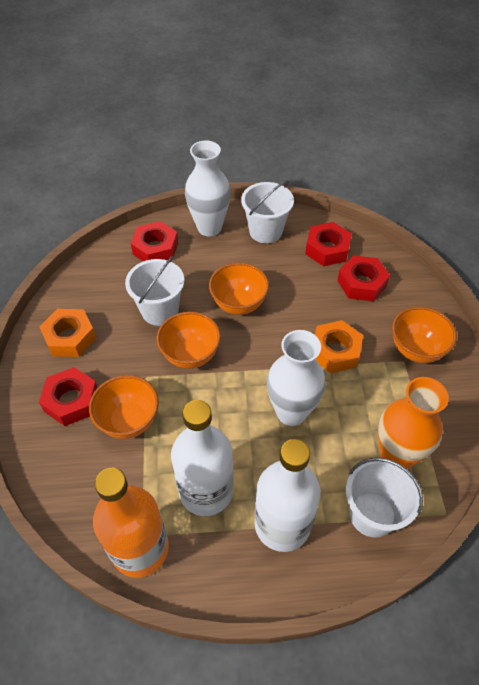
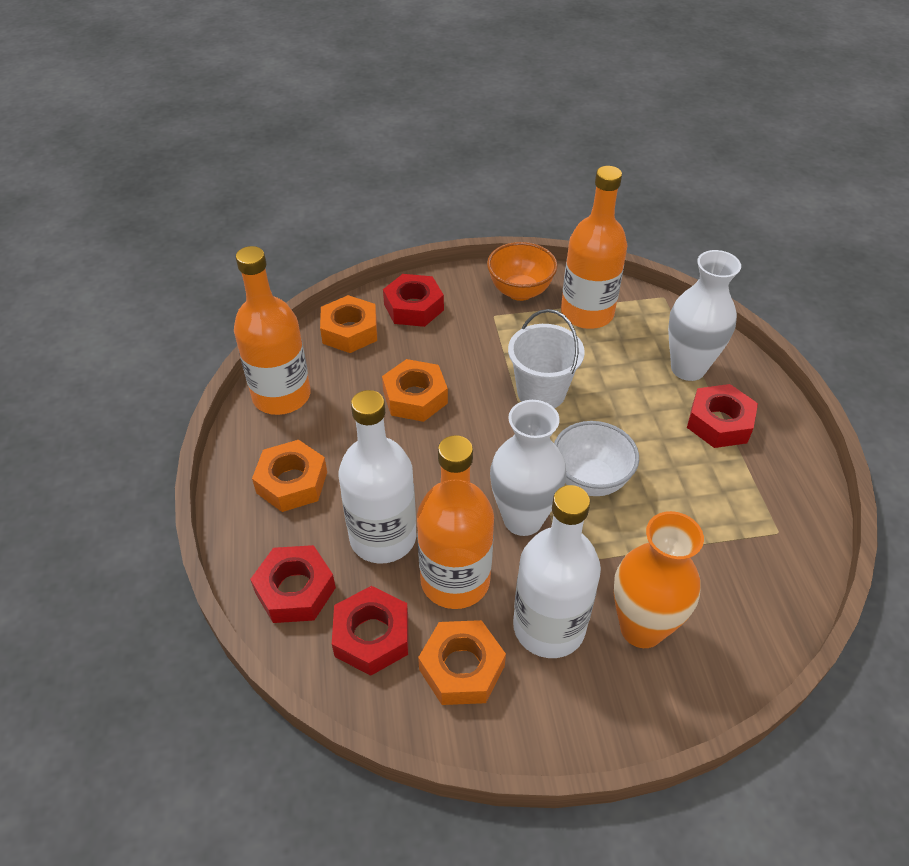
orange bottle: 1 -> 3
orange bowl: 4 -> 1
orange nut: 2 -> 4
white bowl: 0 -> 1
white bucket: 3 -> 1

